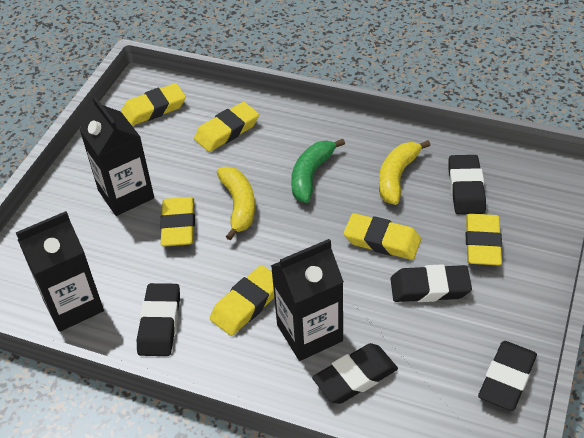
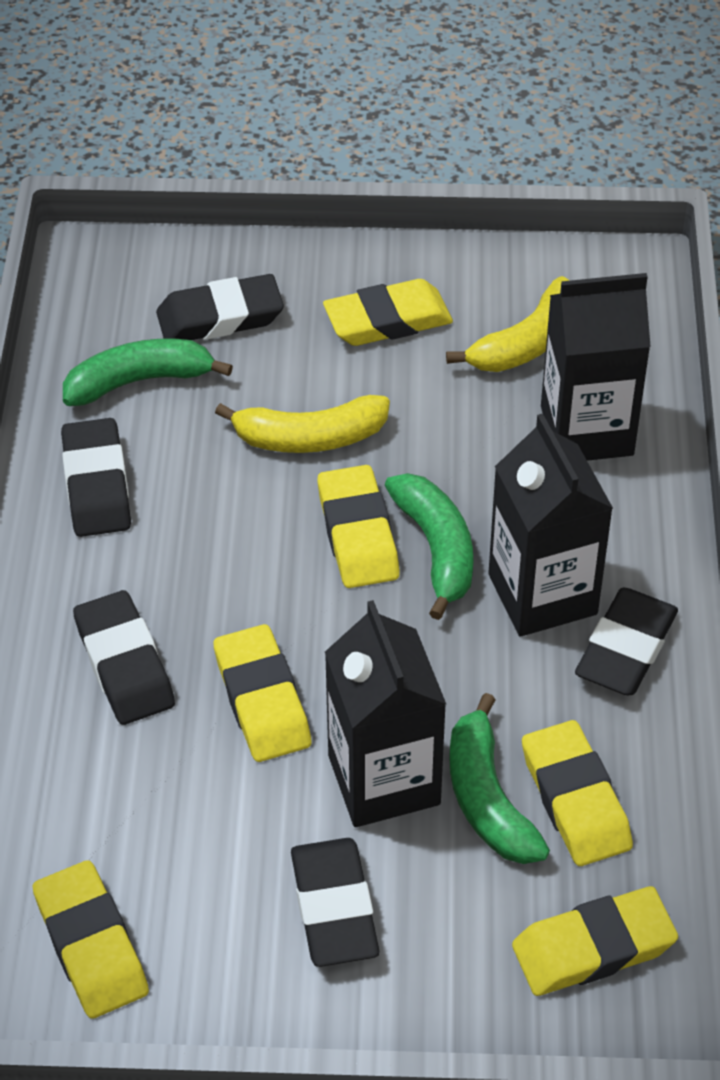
green banana: 1 -> 3

